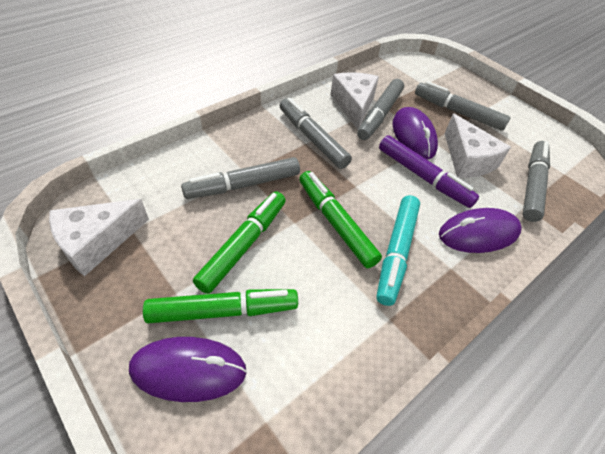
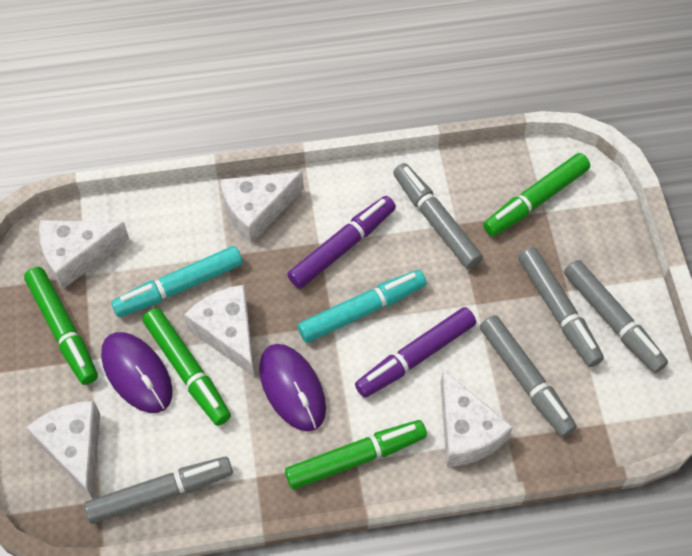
green marker: 3 -> 4
purple marker: 1 -> 2
purple mouse: 3 -> 2
turquoise marker: 1 -> 2
white cheese: 3 -> 5

